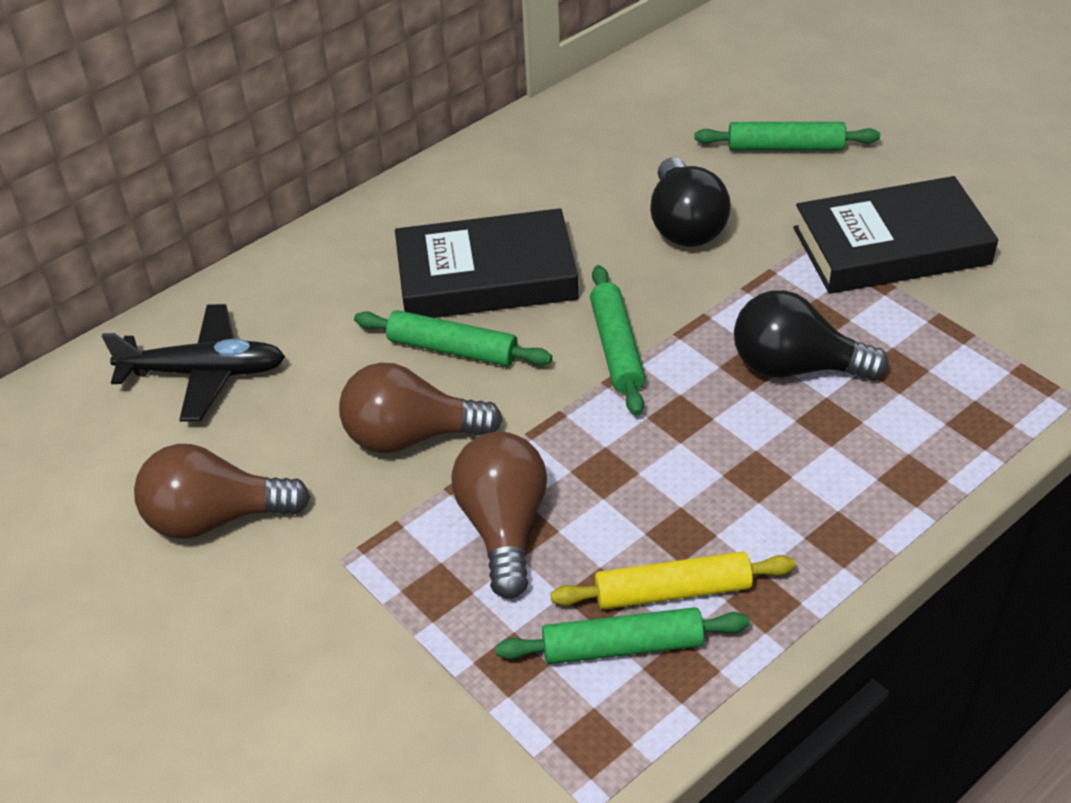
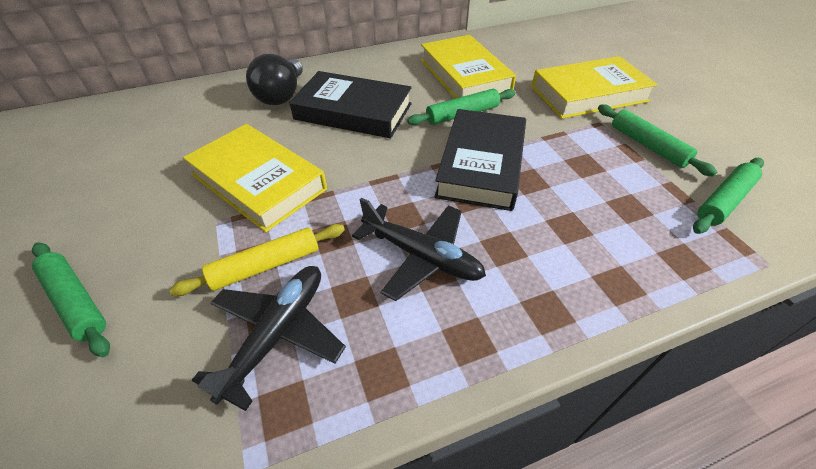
black light bulb: 2 -> 1
black plane: 1 -> 2
brown light bulb: 3 -> 0
yellow book: 0 -> 3

